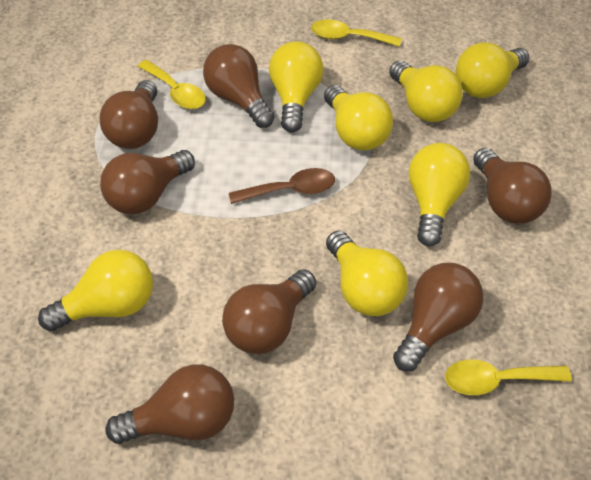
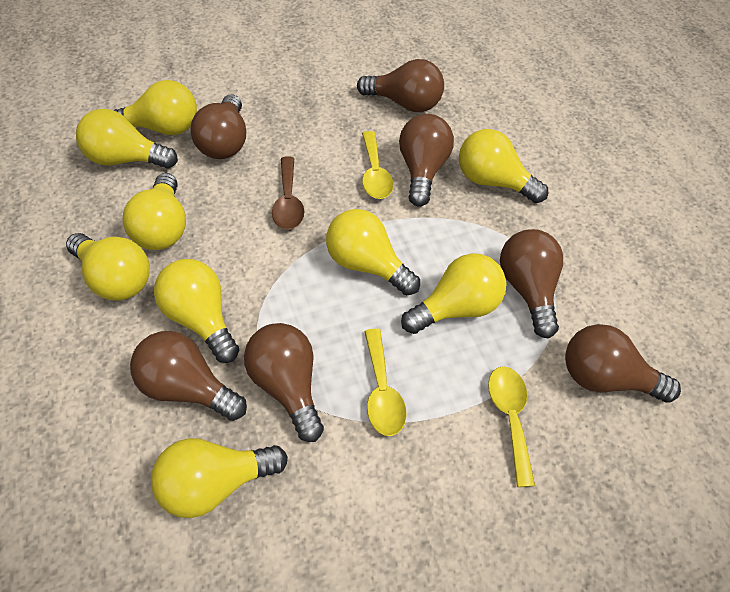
yellow light bulb: 7 -> 9

